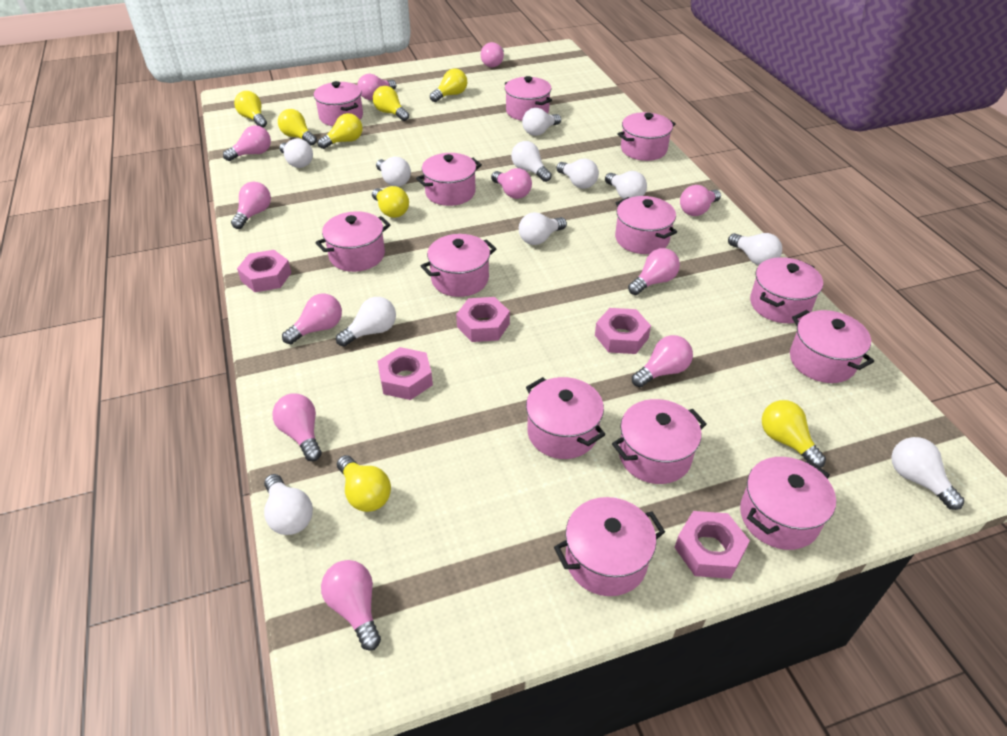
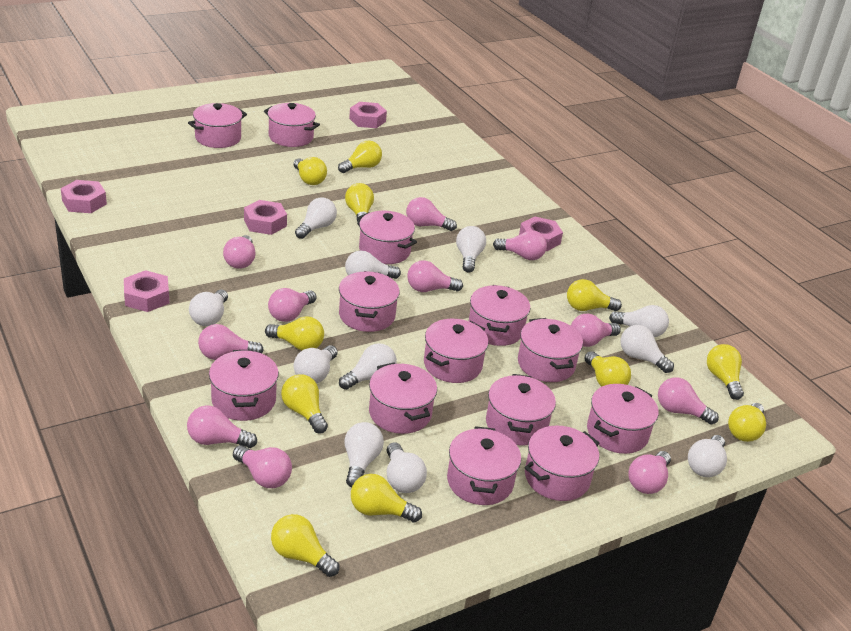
yellow light bulb: 8 -> 11

